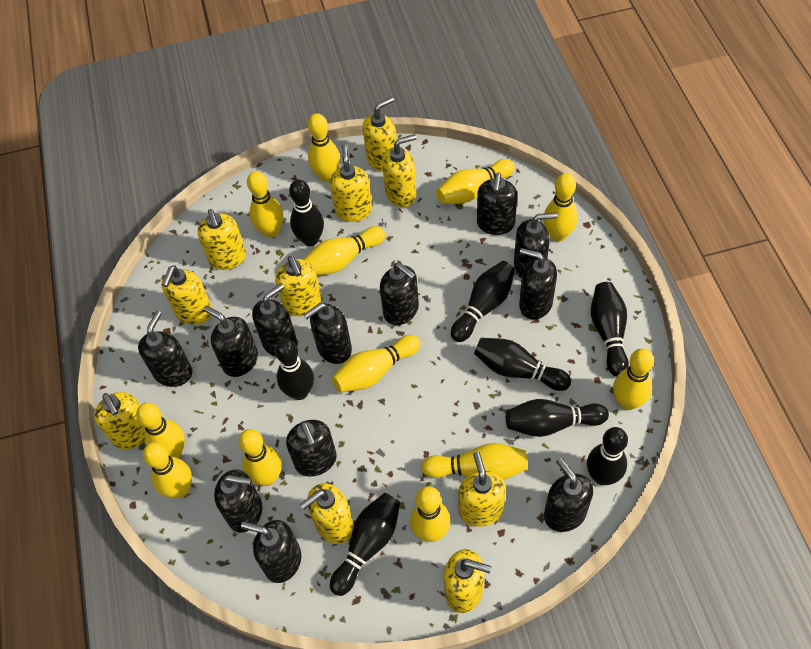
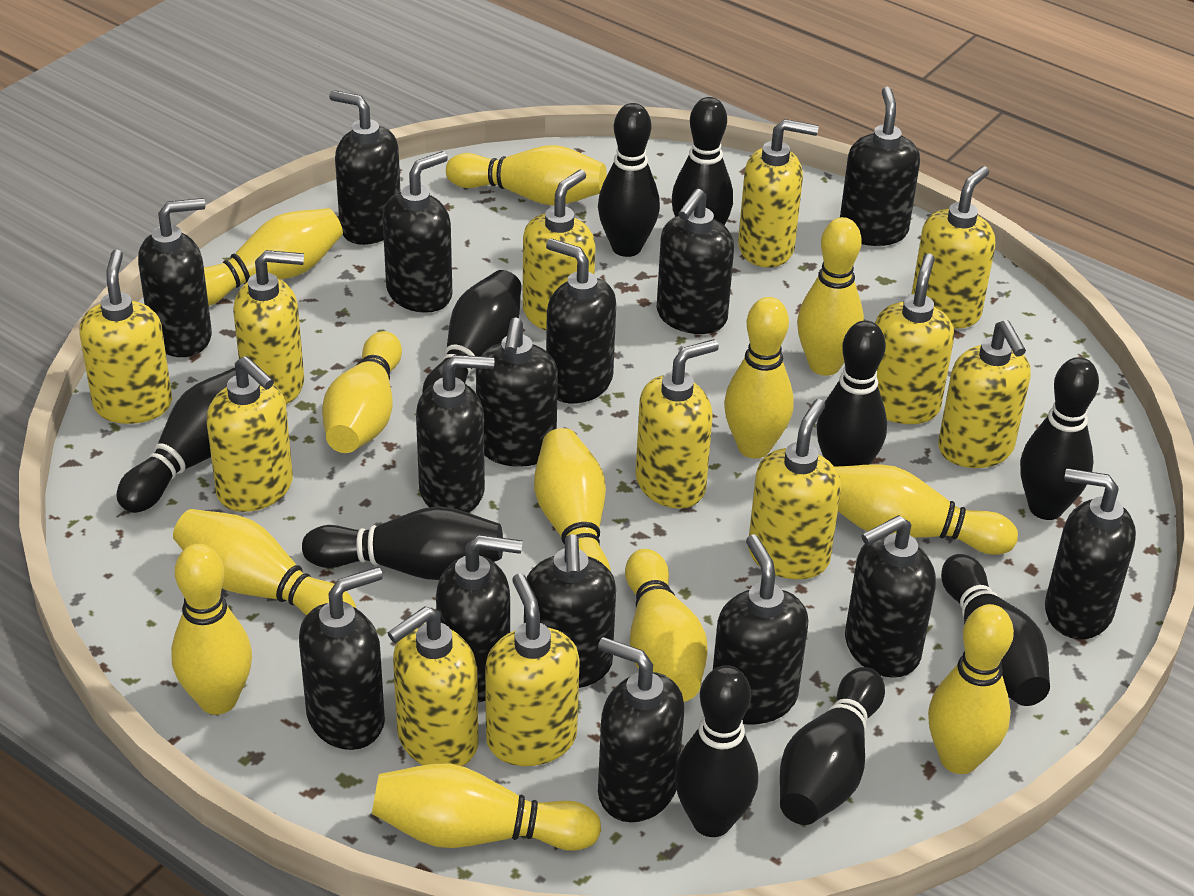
black bowling pin: 8 -> 10
black soap dispenser: 12 -> 15
yellow soap dispenser: 10 -> 12

